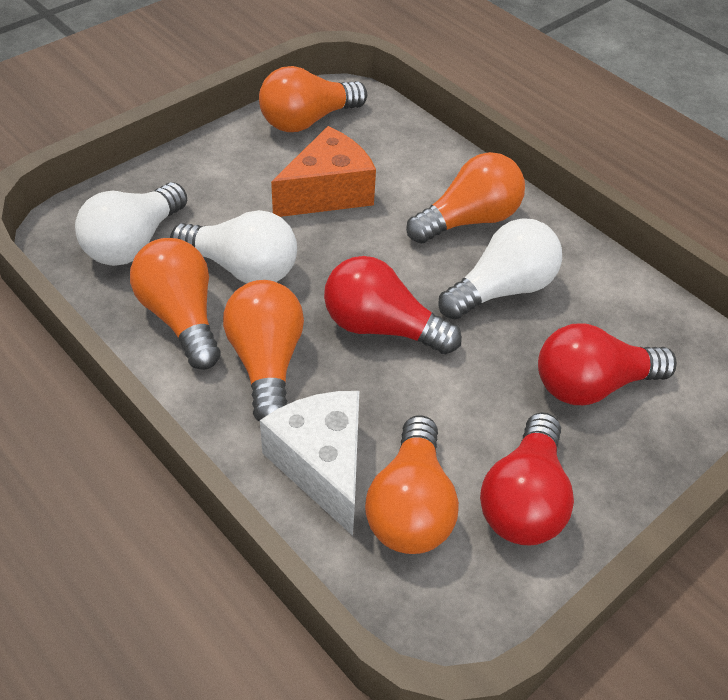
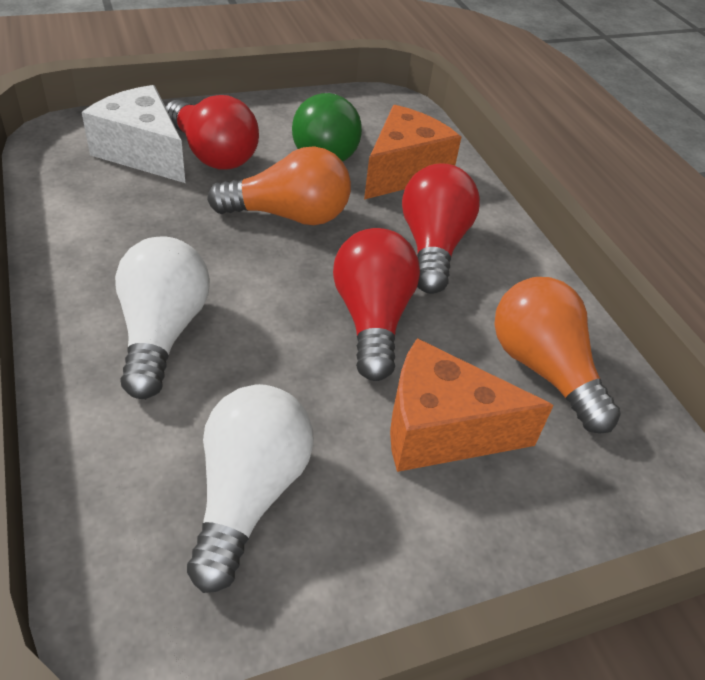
green light bulb: 0 -> 1
orange cheese: 1 -> 2
orange light bulb: 5 -> 2
white light bulb: 3 -> 2

